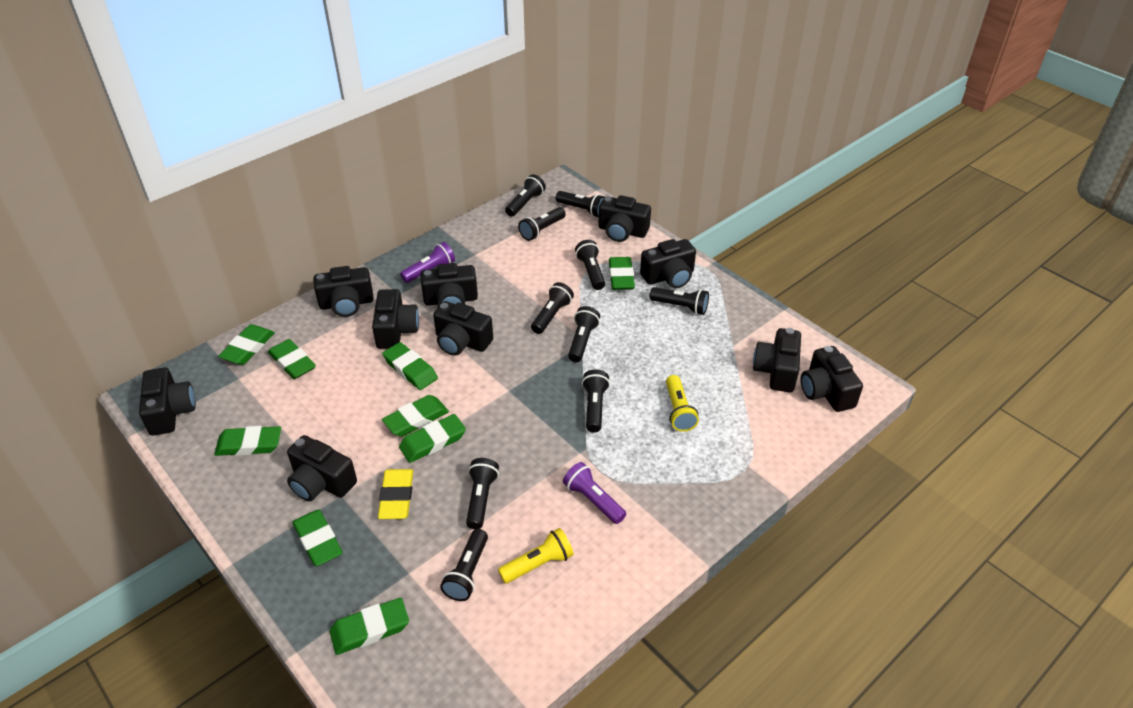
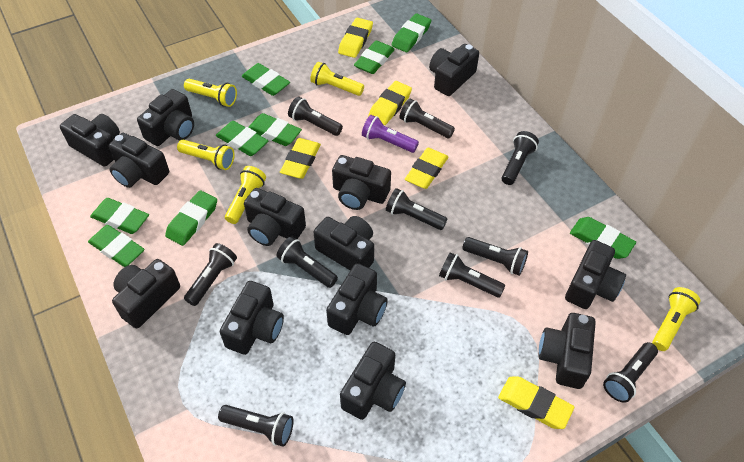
black camera: 10 -> 13
purple flashlight: 2 -> 1
yellow eraser: 1 -> 5
yellow flashlight: 2 -> 5

